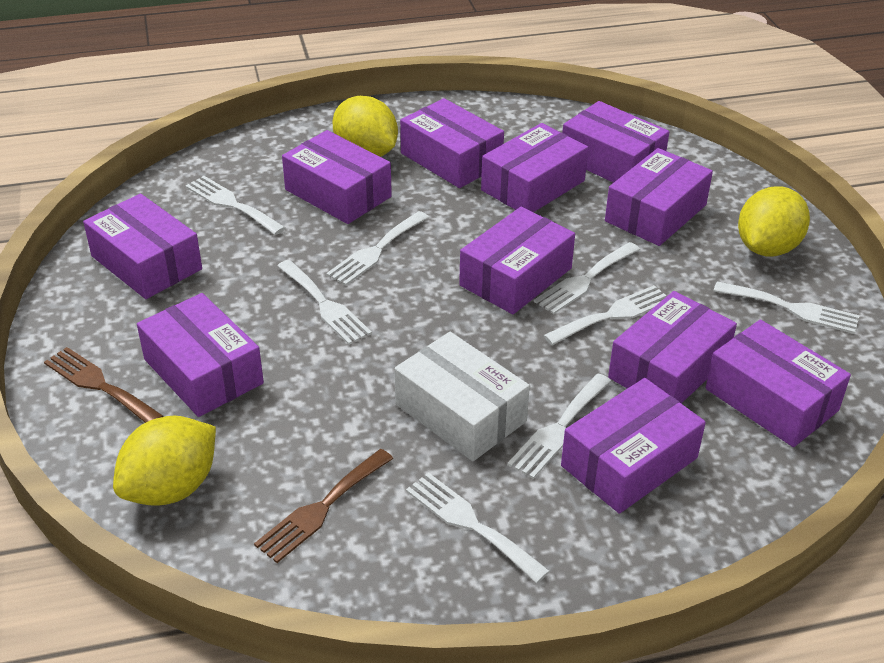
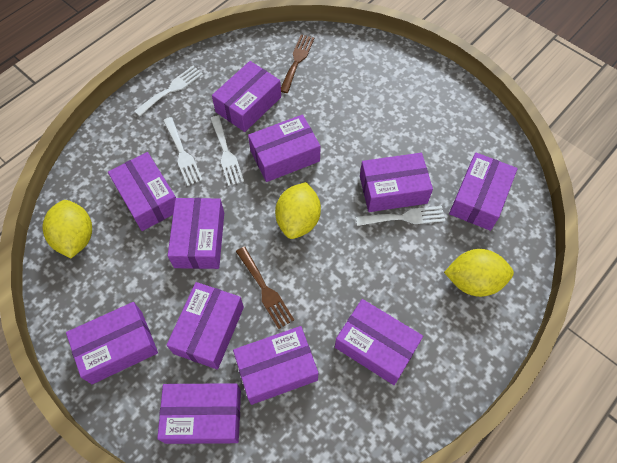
white box: 1 -> 0
white fork: 8 -> 4

